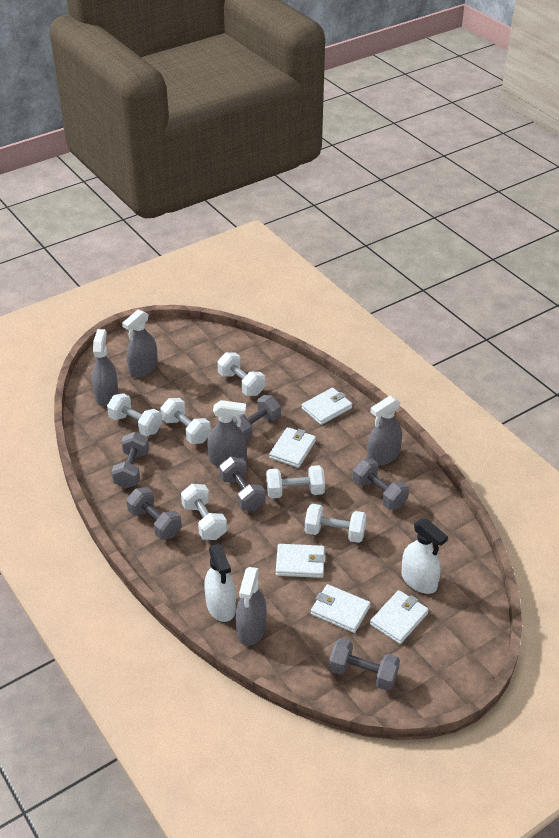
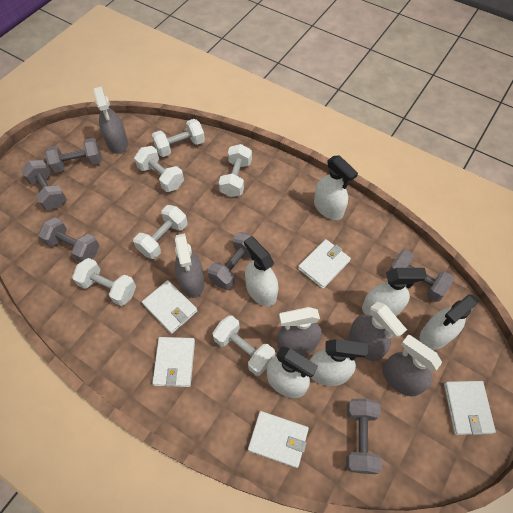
white spray bottle: 2 -> 6

